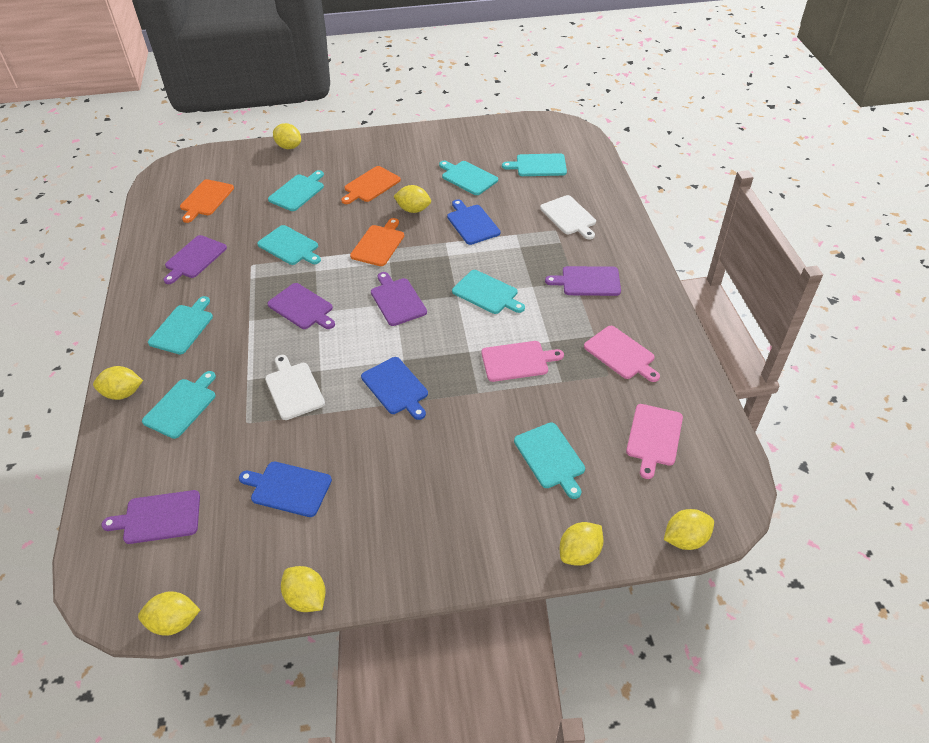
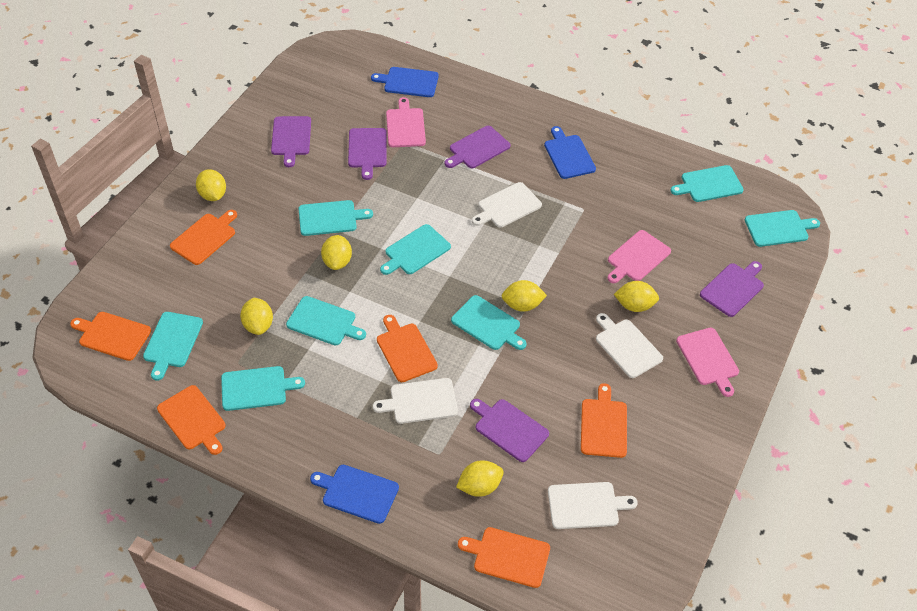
orange cutting board: 3 -> 6
white cutting board: 2 -> 4
yellow lemon: 7 -> 6

